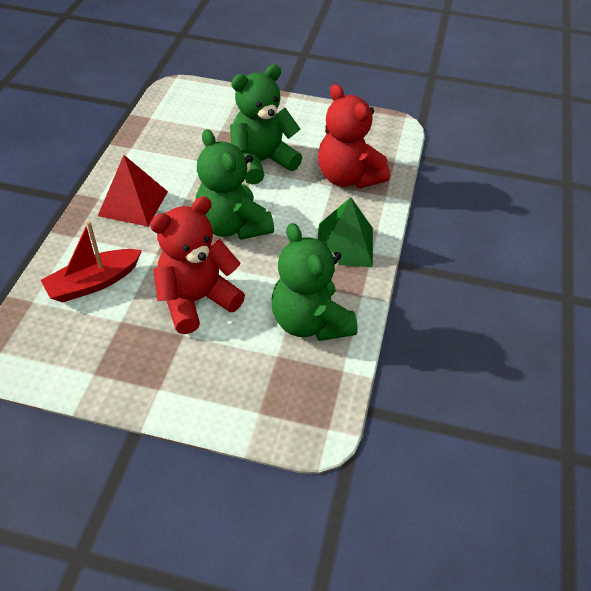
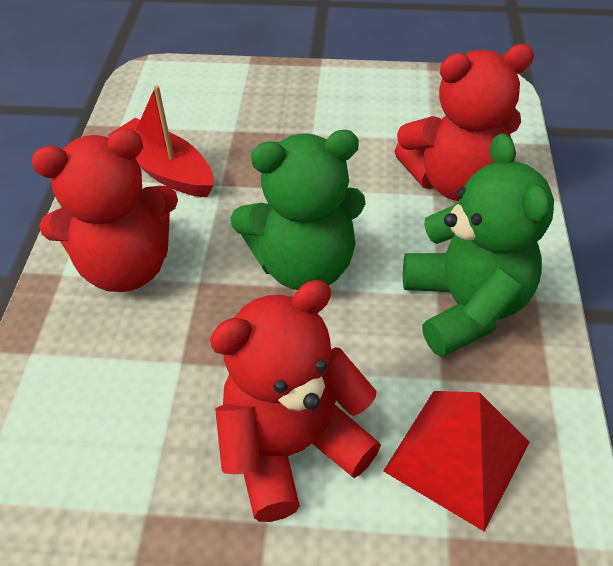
green pyramid: 1 -> 0
green teddy bear: 3 -> 2
red teddy bear: 2 -> 3

